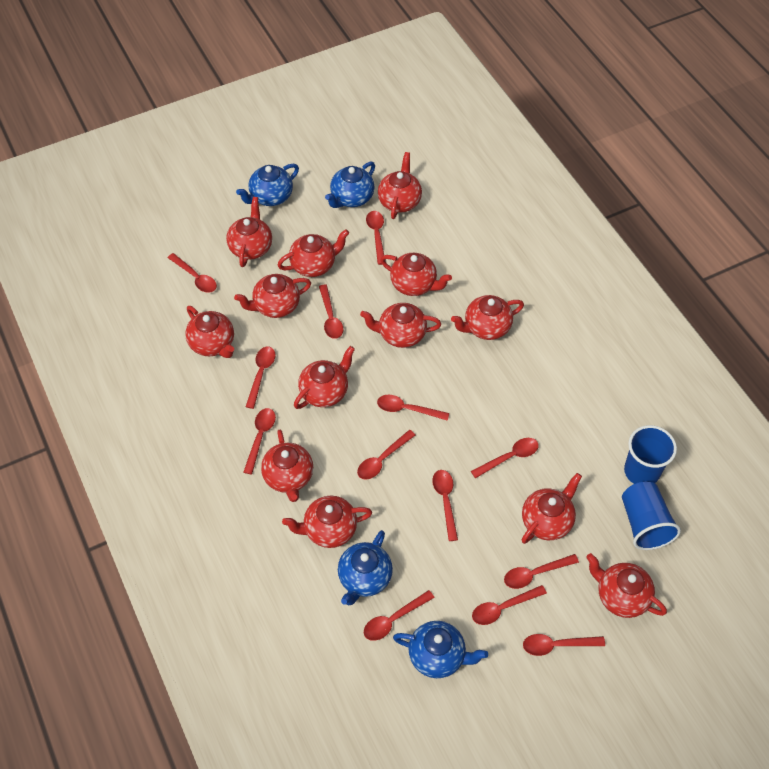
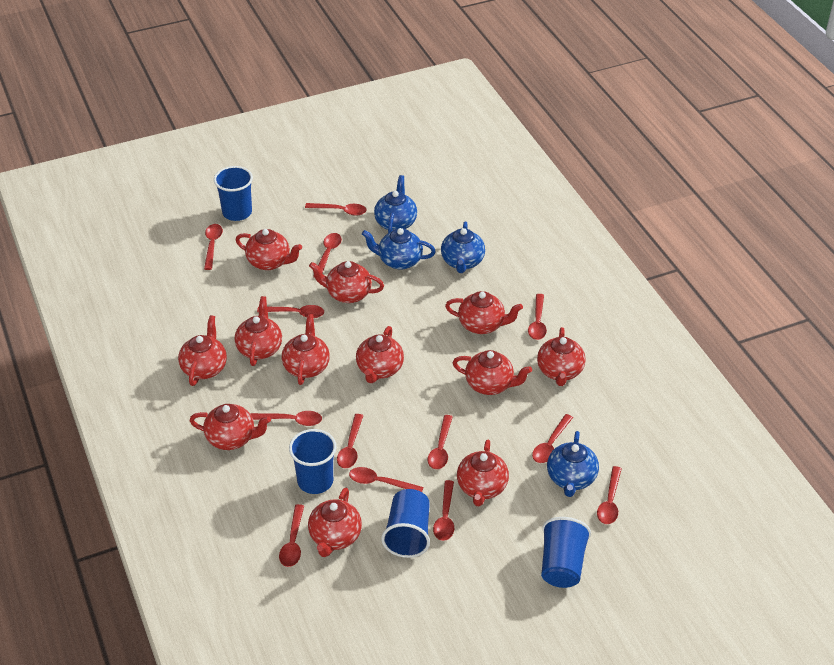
blue cup: 2 -> 4
red teapot: 13 -> 12

